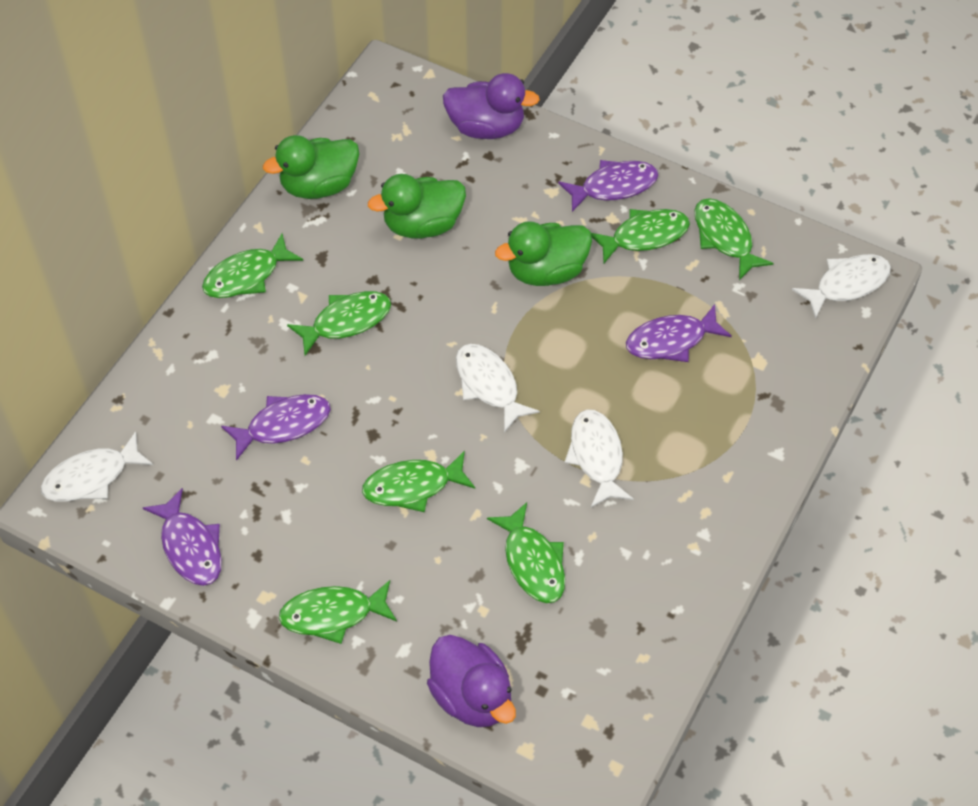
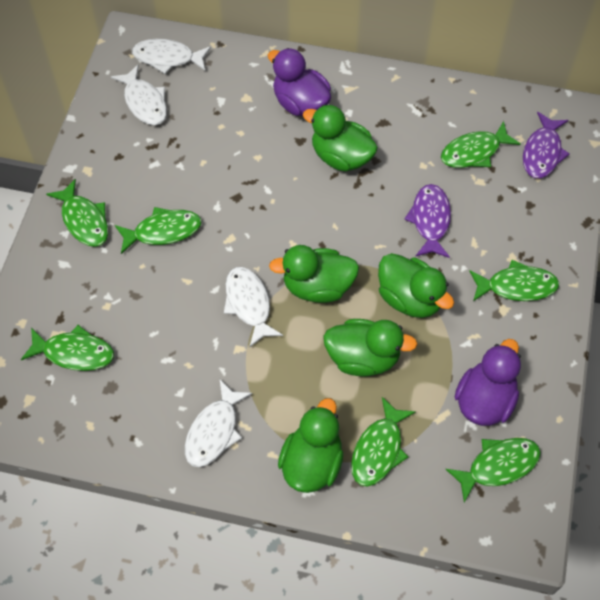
green duck: 3 -> 5
purple fish: 4 -> 2

